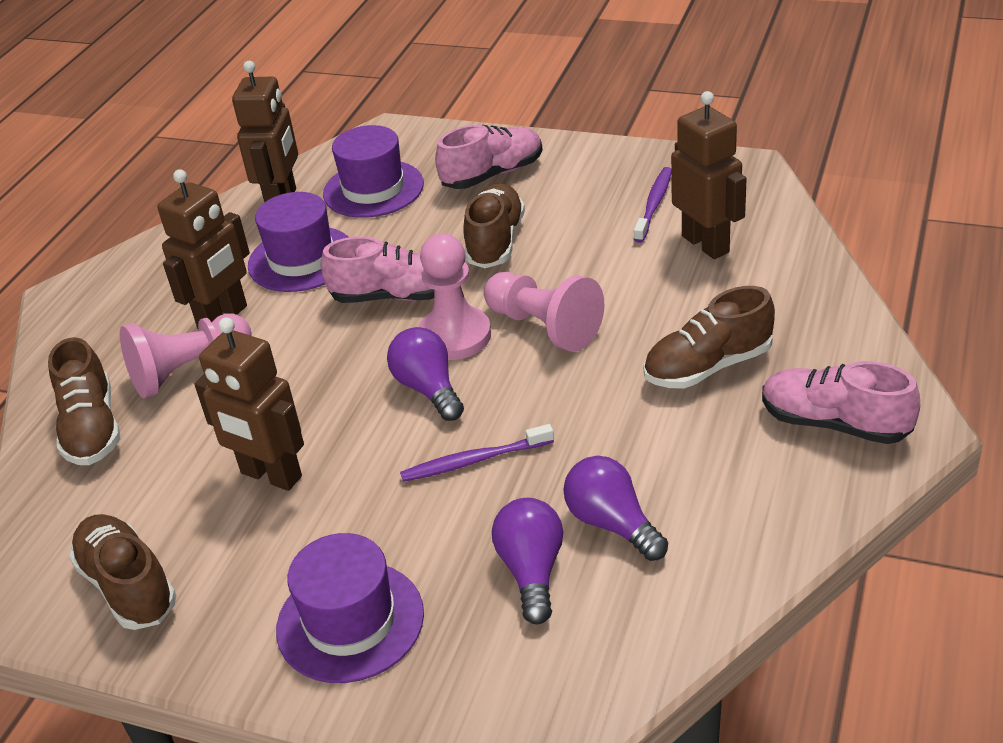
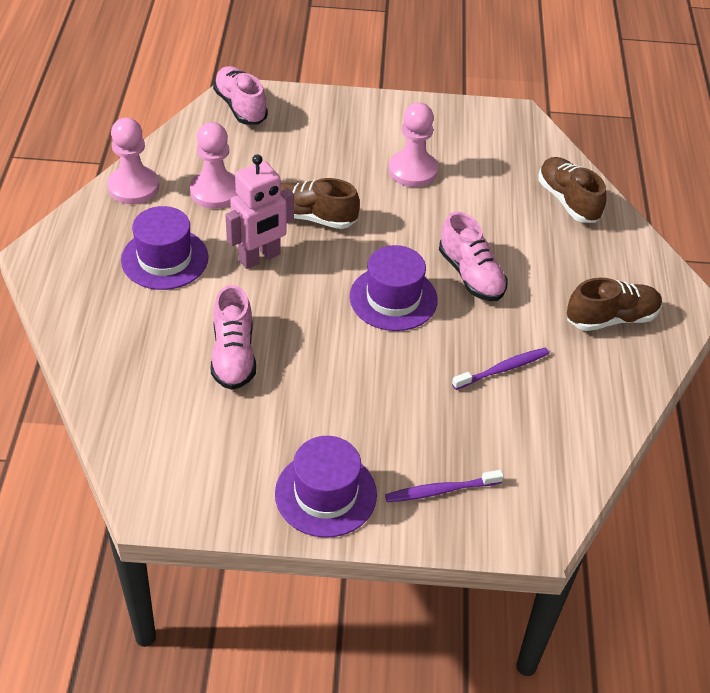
brown robot: 4 -> 0
brown shoe: 4 -> 3
pink robot: 0 -> 1
purple light bulb: 3 -> 0

